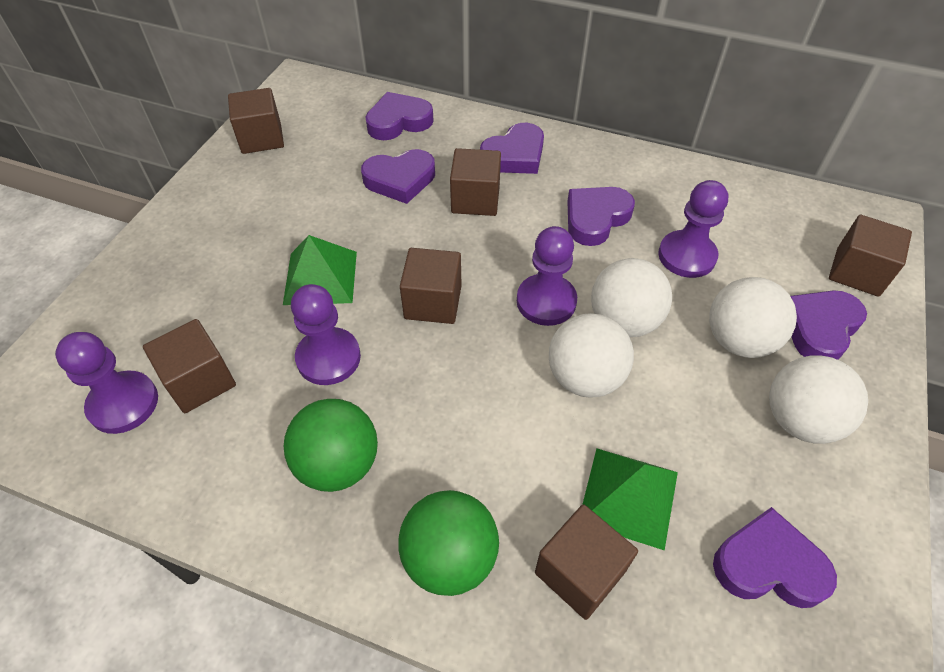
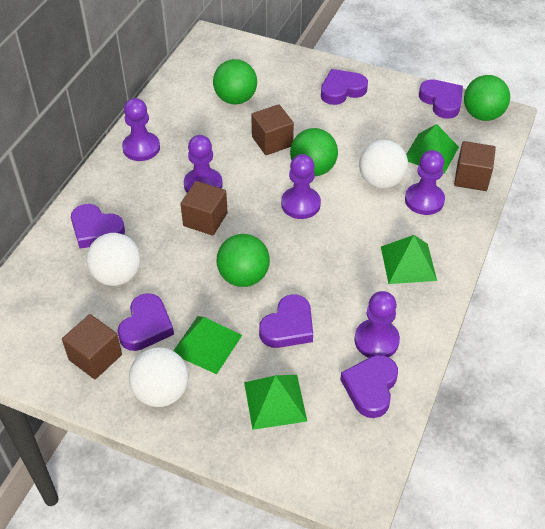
brown cube: 6 -> 4
green ball: 2 -> 4
green pyramid: 2 -> 4
purple pawn: 4 -> 5
white ball: 4 -> 3

